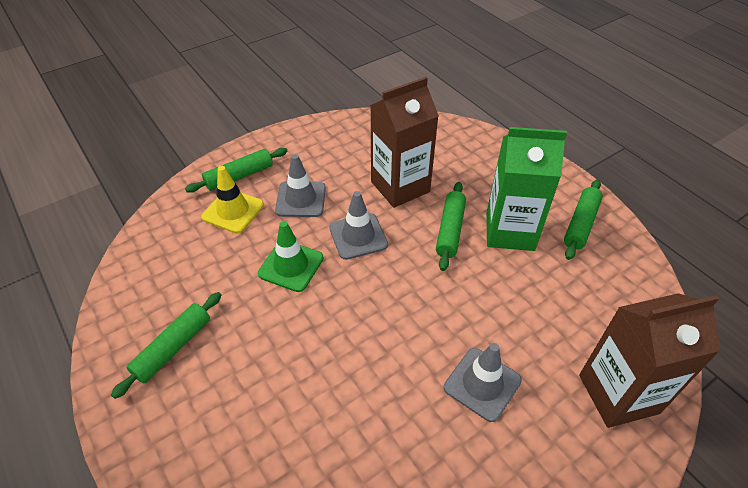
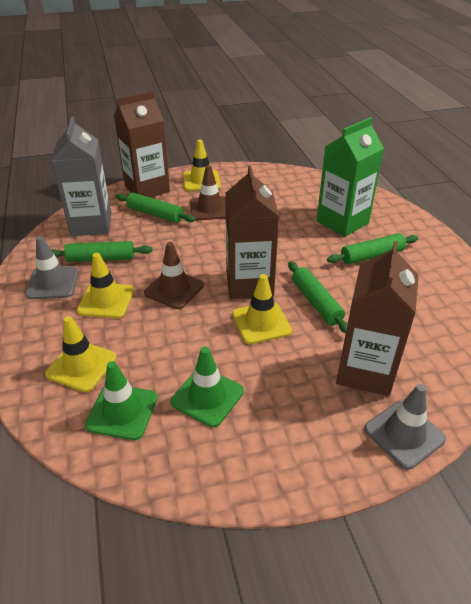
brown carton: 2 -> 3
brown traffic cone: 0 -> 2
green traffic cone: 1 -> 2
grey carton: 0 -> 1
grey traffic cone: 3 -> 2
yellow traffic cone: 1 -> 4

